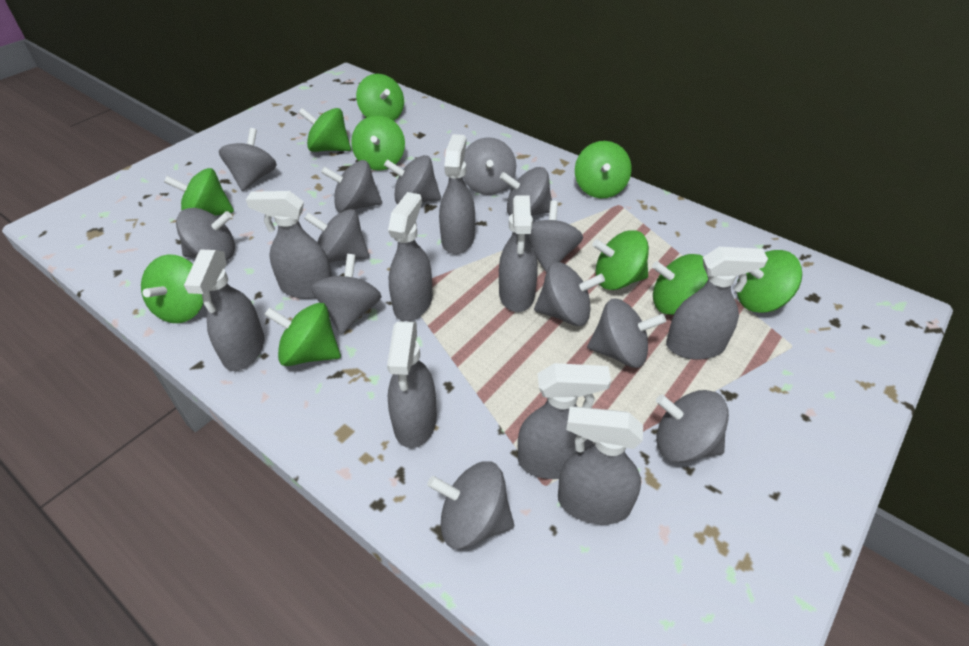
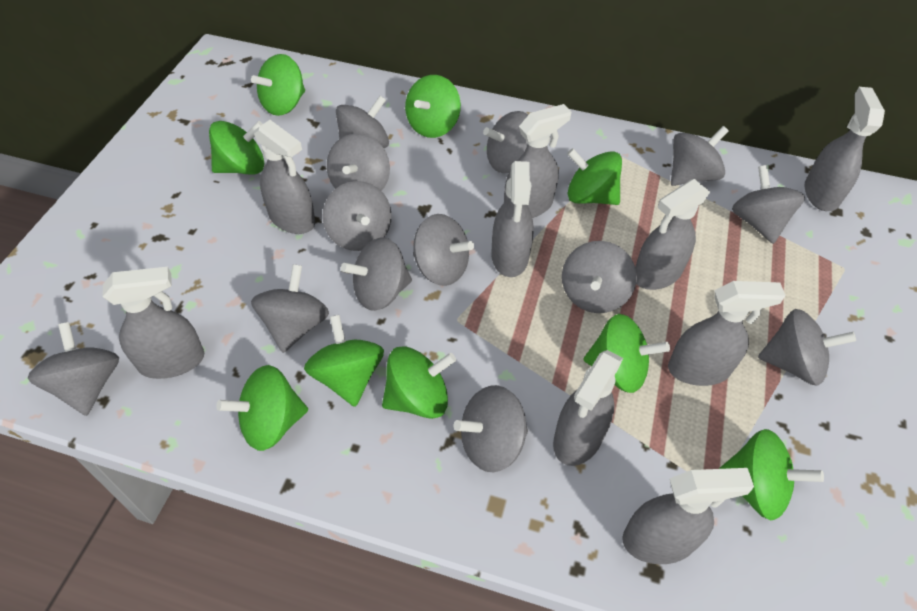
green spinning top: 10 -> 9

